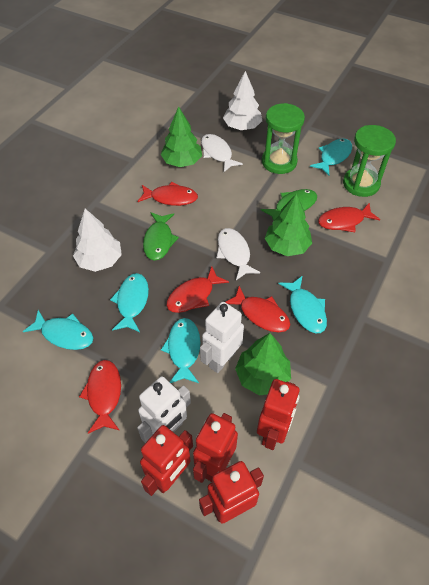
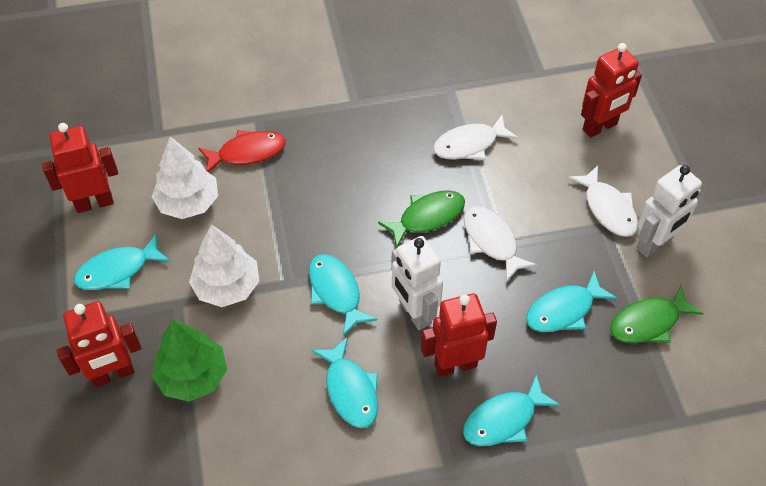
green hourglass: 2 -> 0
green tree: 3 -> 1
red fish: 5 -> 1
white fish: 2 -> 3

